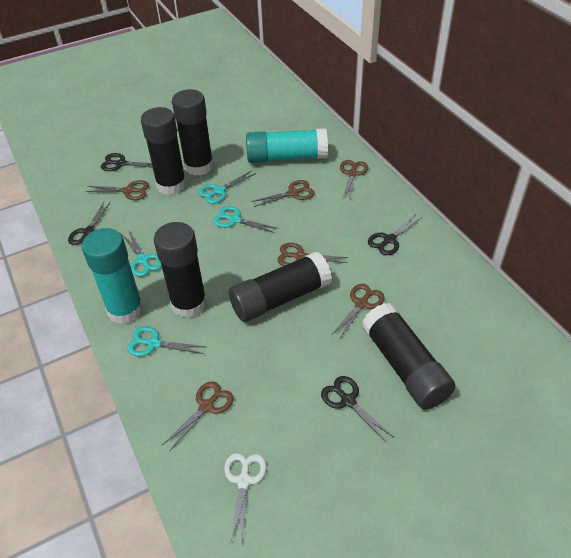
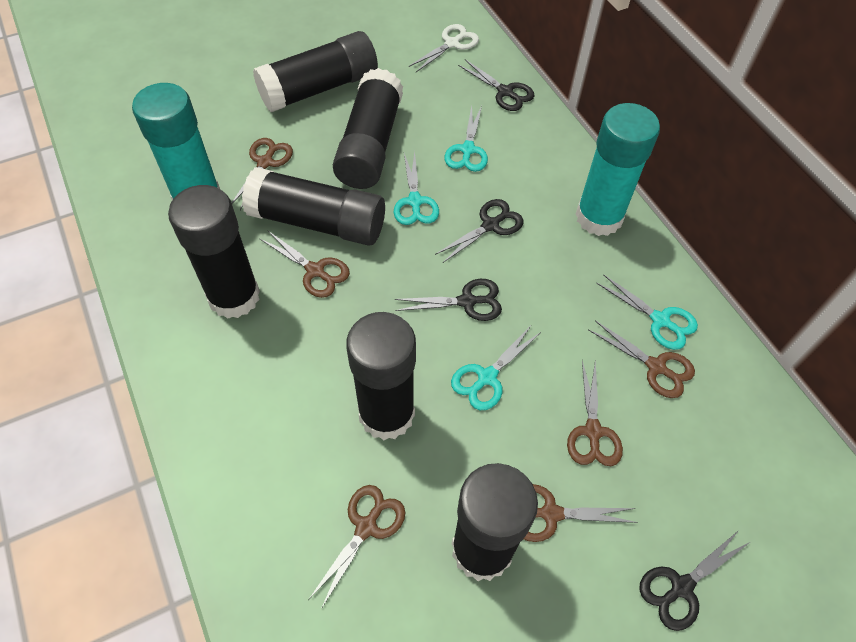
black glue stick: 5 -> 6

